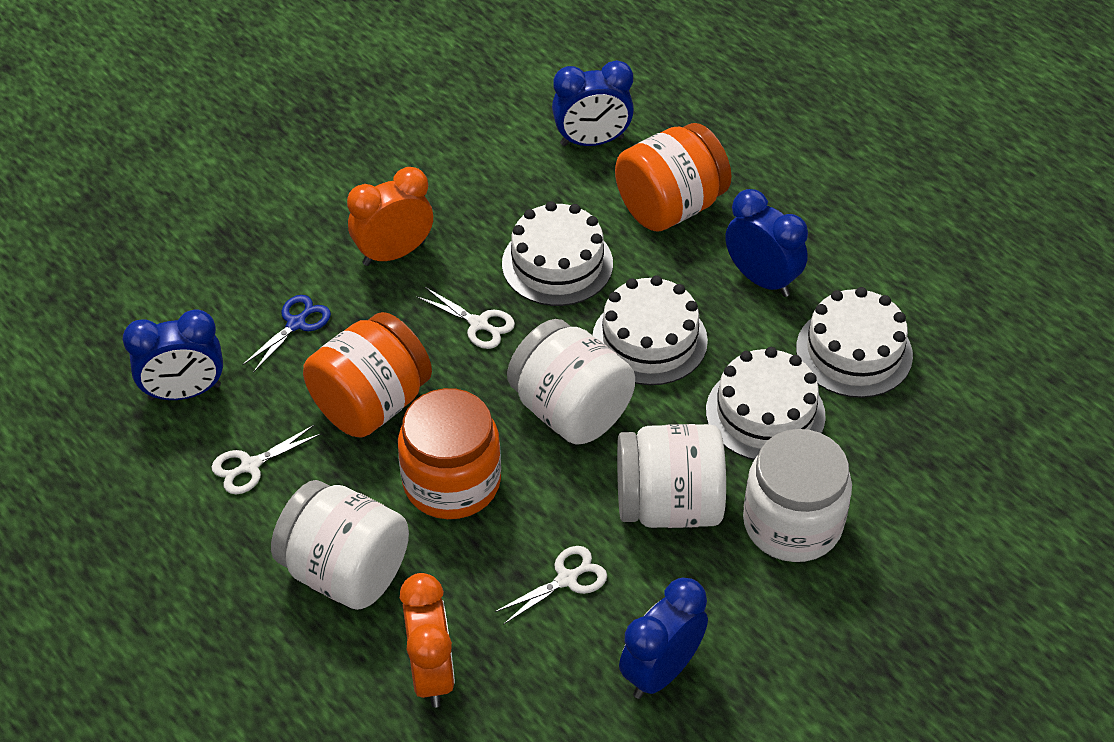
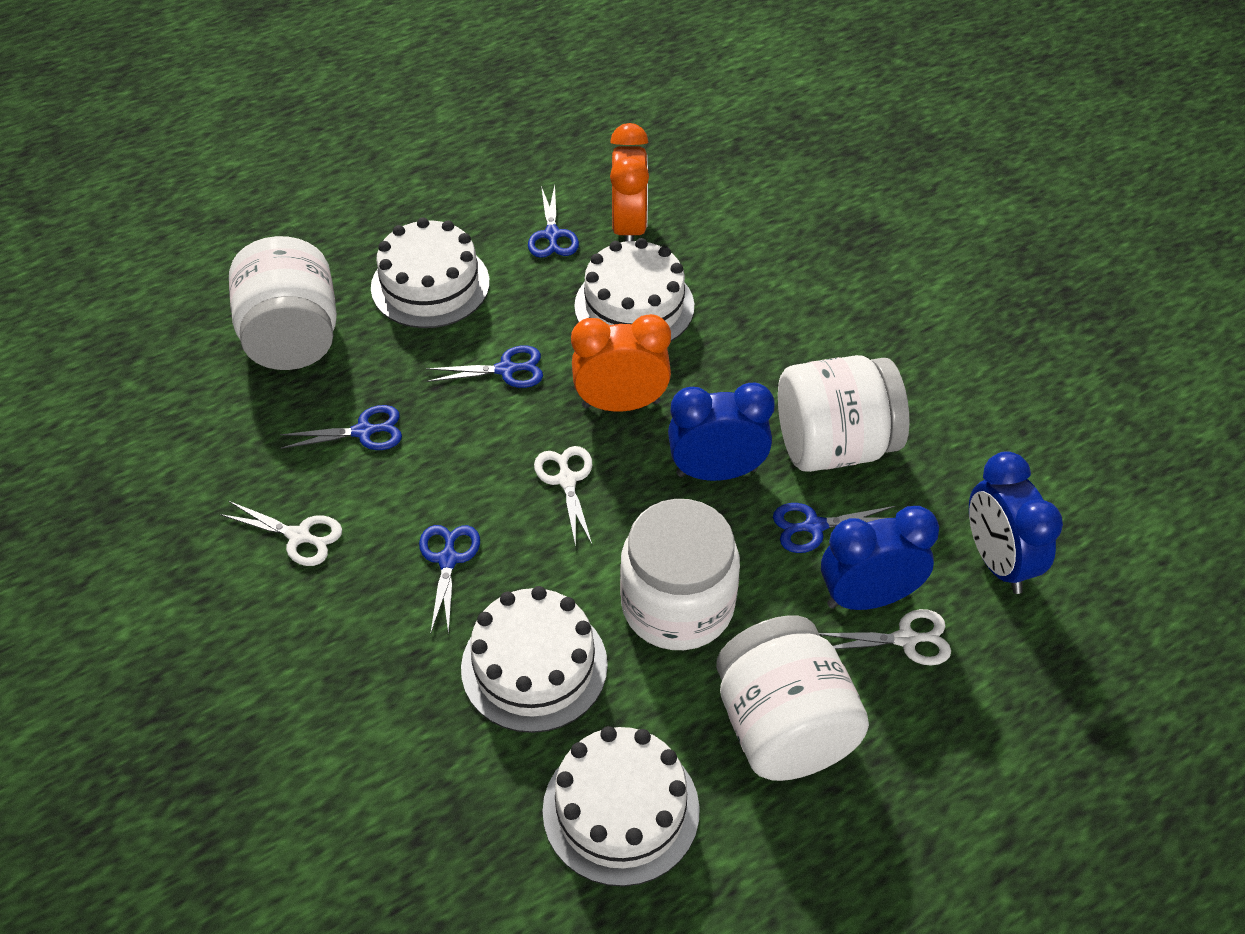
blue clock: 4 -> 3
blue scissors: 1 -> 5
orange jar: 3 -> 0

